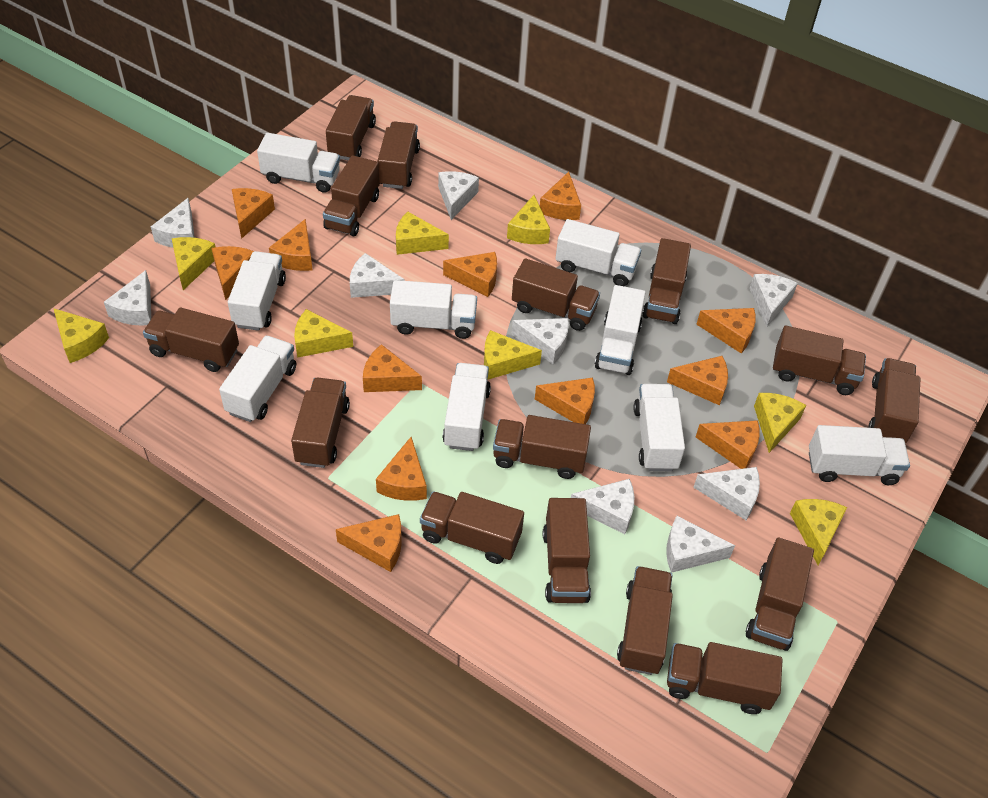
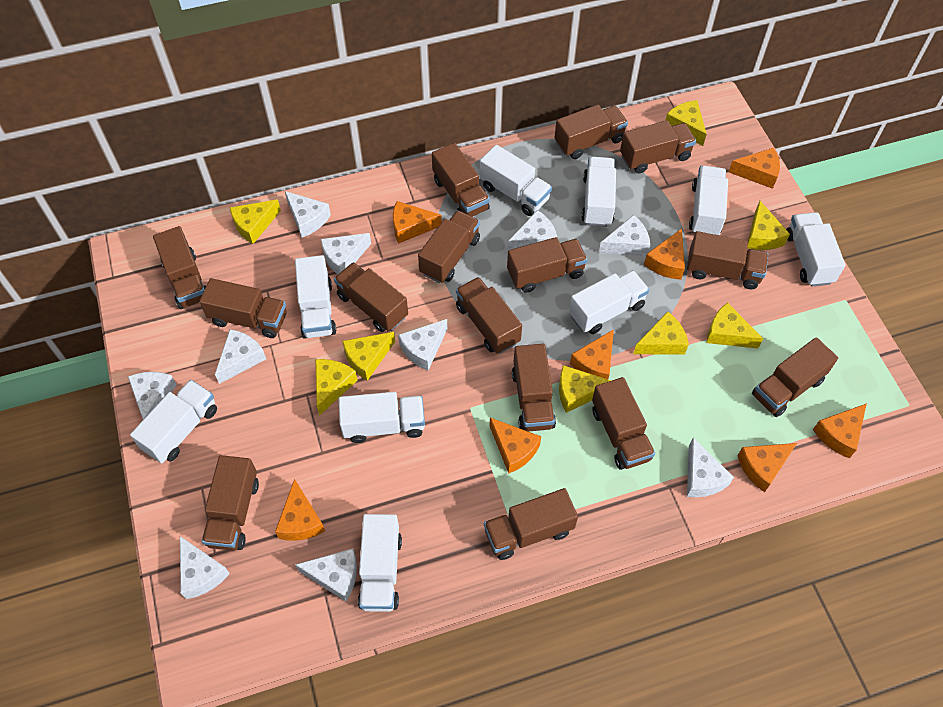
orange cheese: 12 -> 8
white cheese: 9 -> 10

